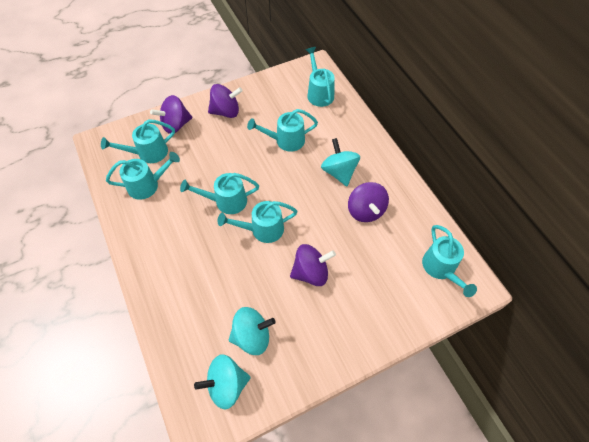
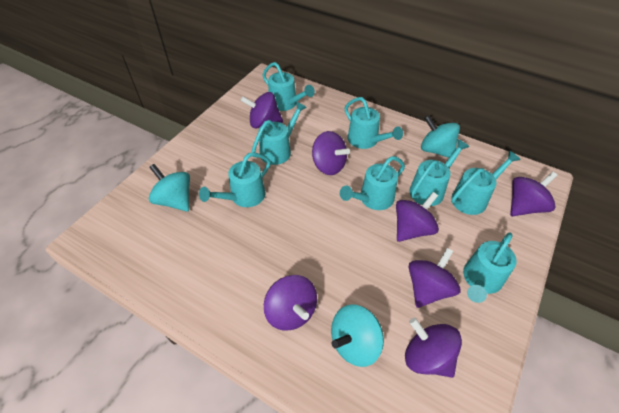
purple spinning top: 4 -> 7
turquoise watering can: 7 -> 8

